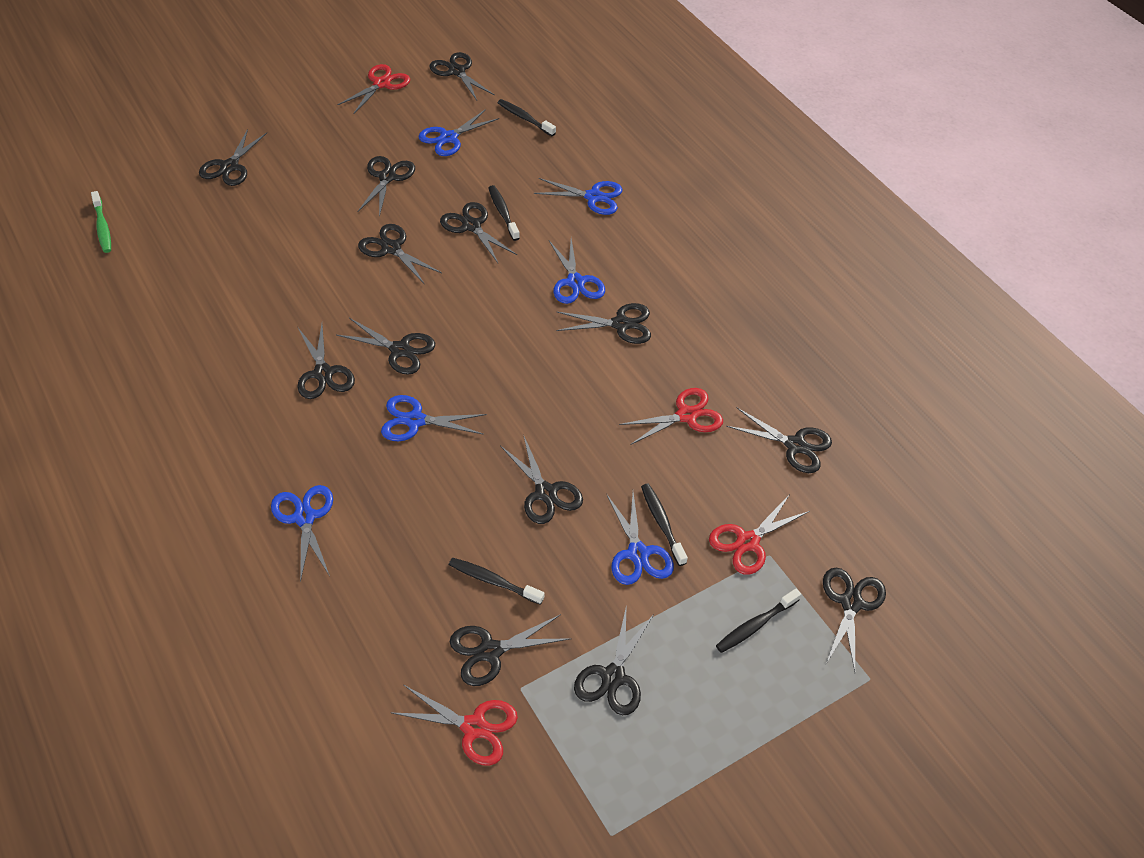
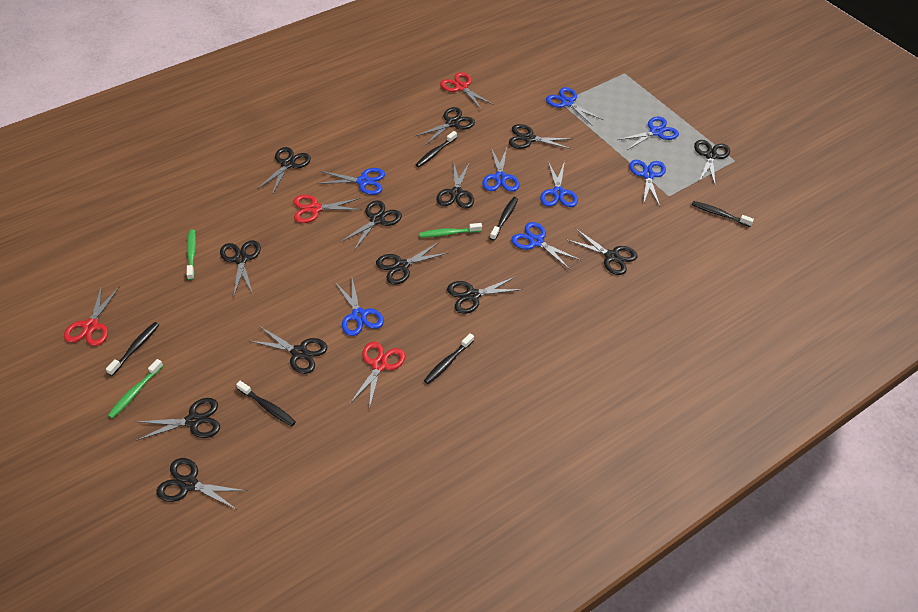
black toothbrush: 5 -> 6
blue scissors: 6 -> 8
green toothbrush: 1 -> 3

